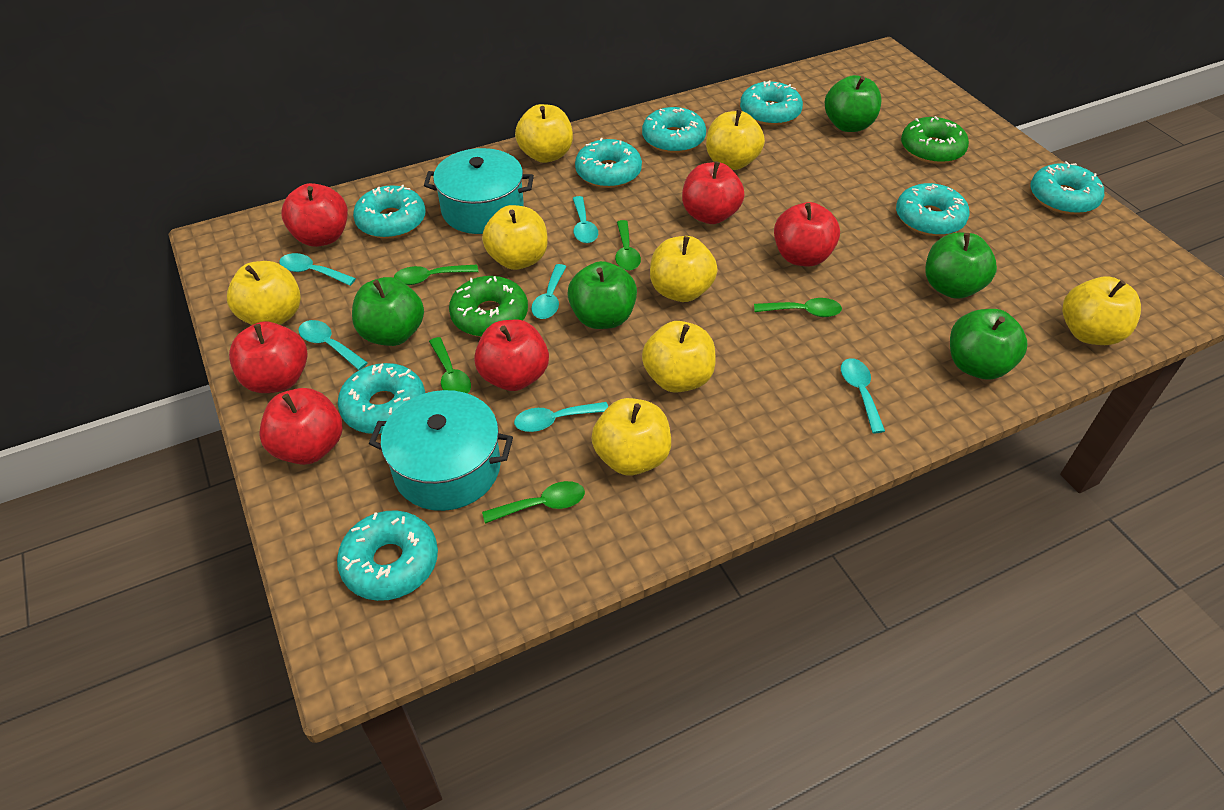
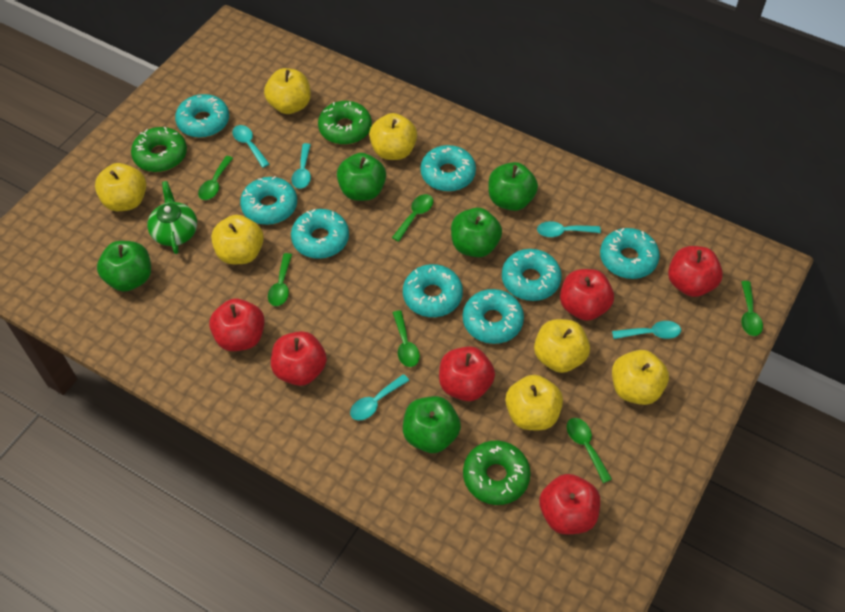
green donut: 2 -> 3
green spoon: 5 -> 6
green teapot: 0 -> 1
turquoise pot: 2 -> 0
turquoise spoon: 6 -> 5
yellow apple: 8 -> 7

